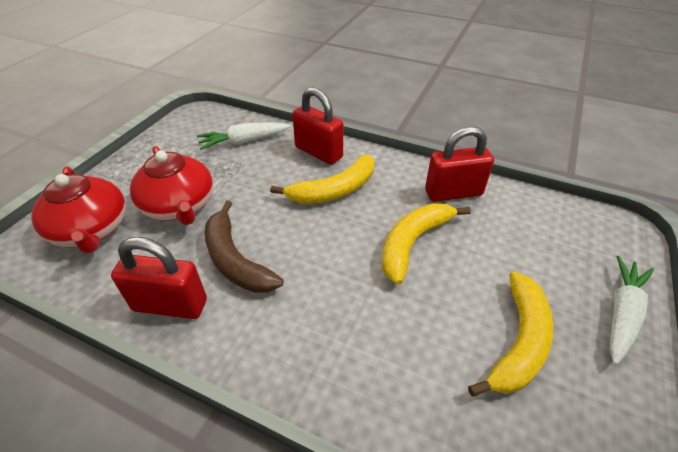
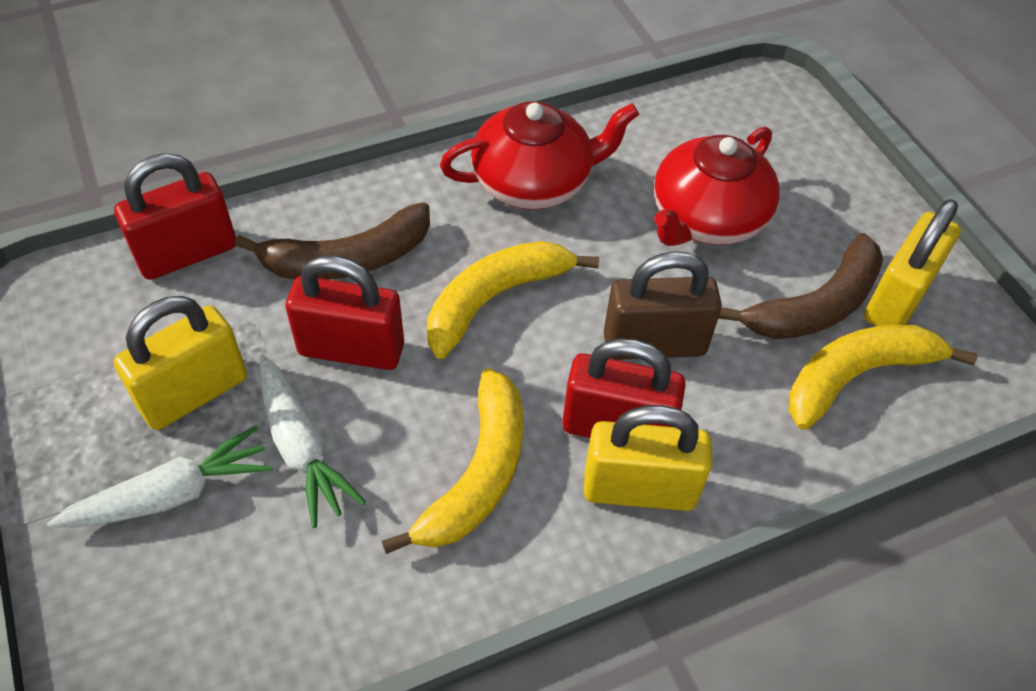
brown banana: 1 -> 2
brown padlock: 0 -> 1
yellow padlock: 0 -> 3

